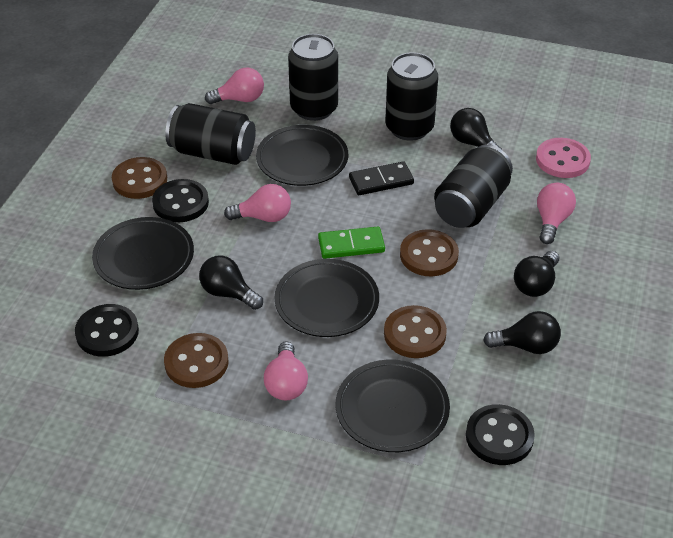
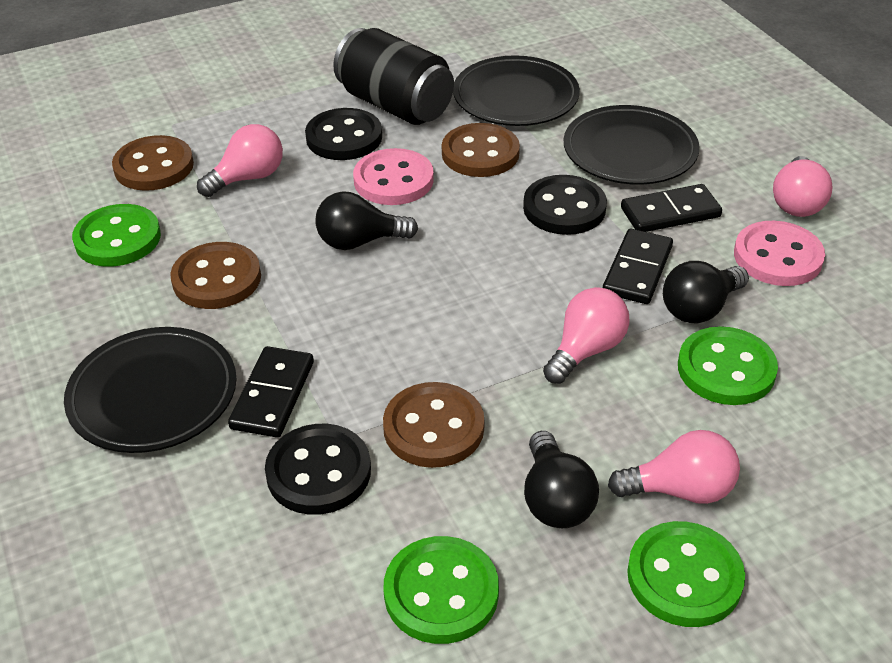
black can: 4 -> 1
black domino: 1 -> 3
black light bulb: 4 -> 3
black plate: 4 -> 3
green button: 0 -> 4
green domino: 1 -> 0
pink button: 1 -> 2

